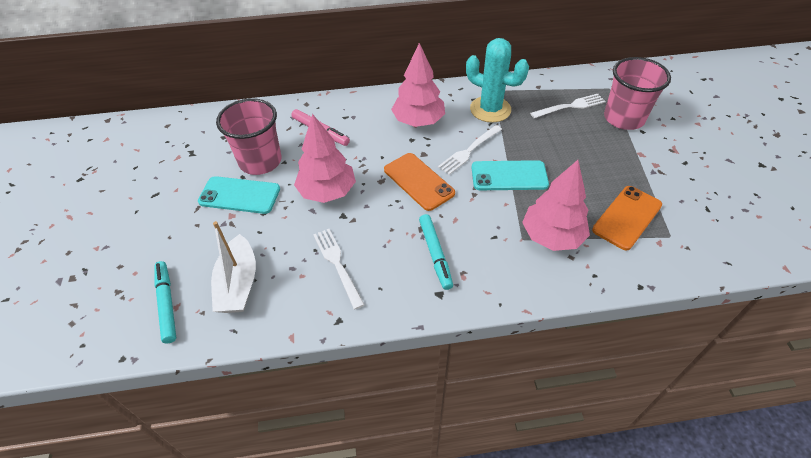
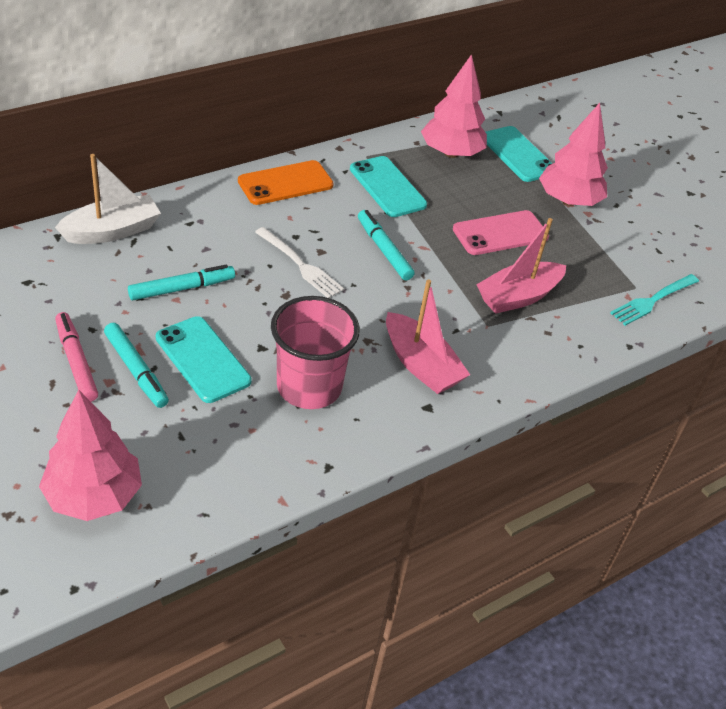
orange phone: 2 -> 1
pink boat: 0 -> 2
pink cup: 2 -> 1
pink phone: 0 -> 1
turquoise cactus: 1 -> 0
turquoise fork: 0 -> 1
turquoise marker: 2 -> 3
turquoise phone: 2 -> 3
white fork: 3 -> 1

